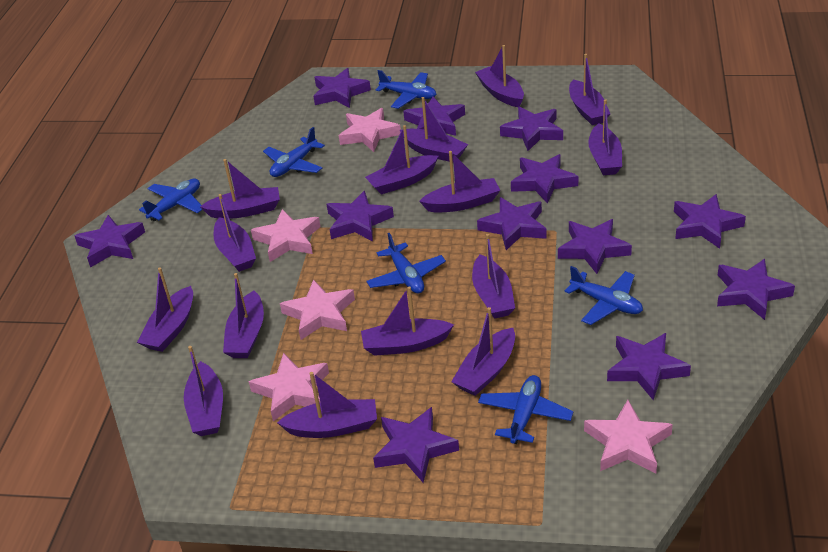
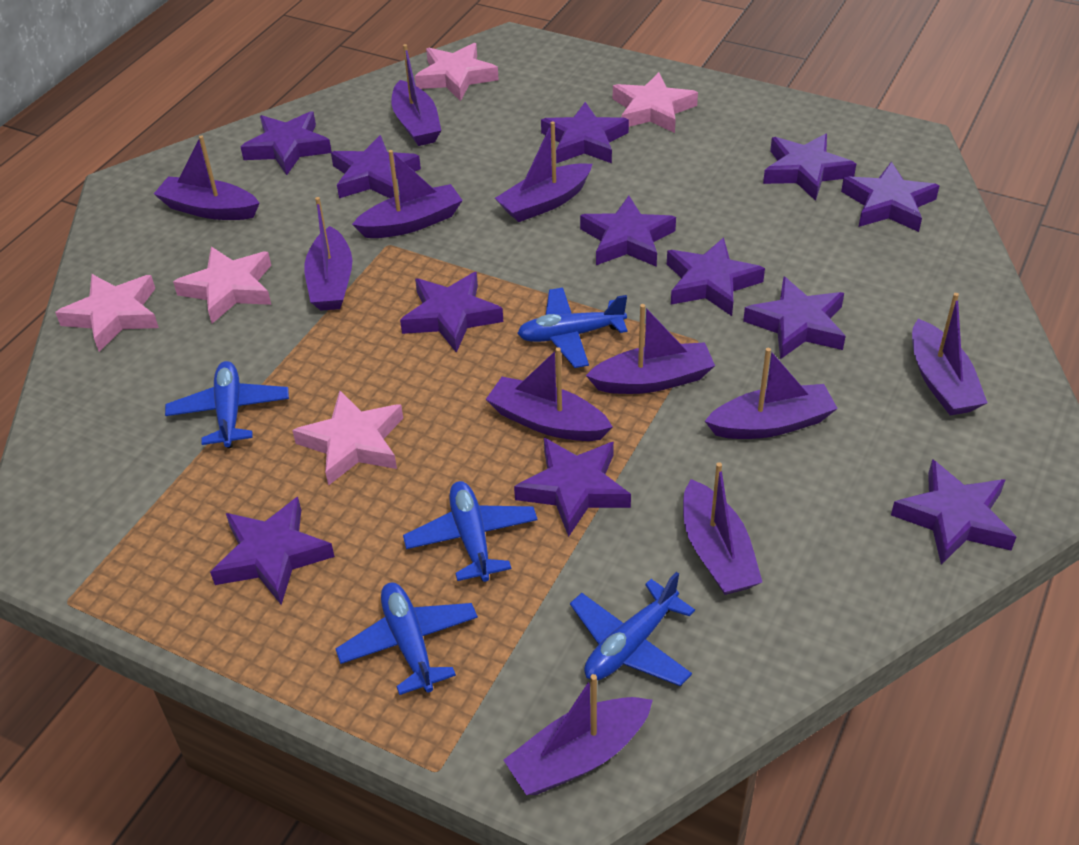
blue plane: 6 -> 5
purple boat: 15 -> 11

